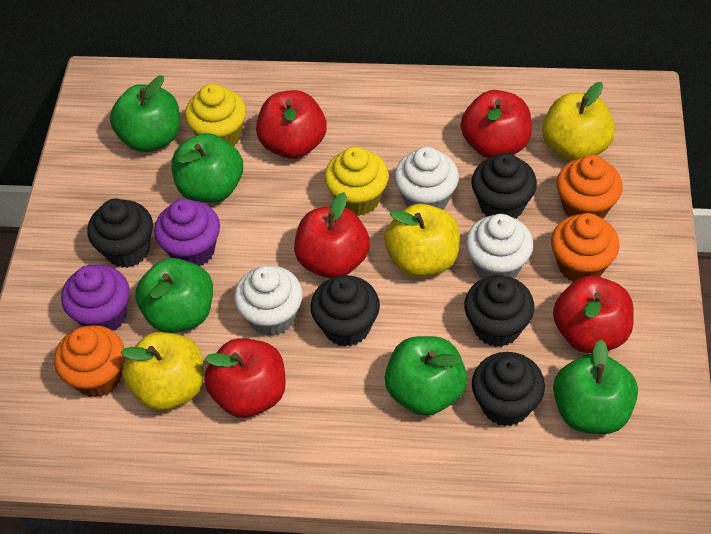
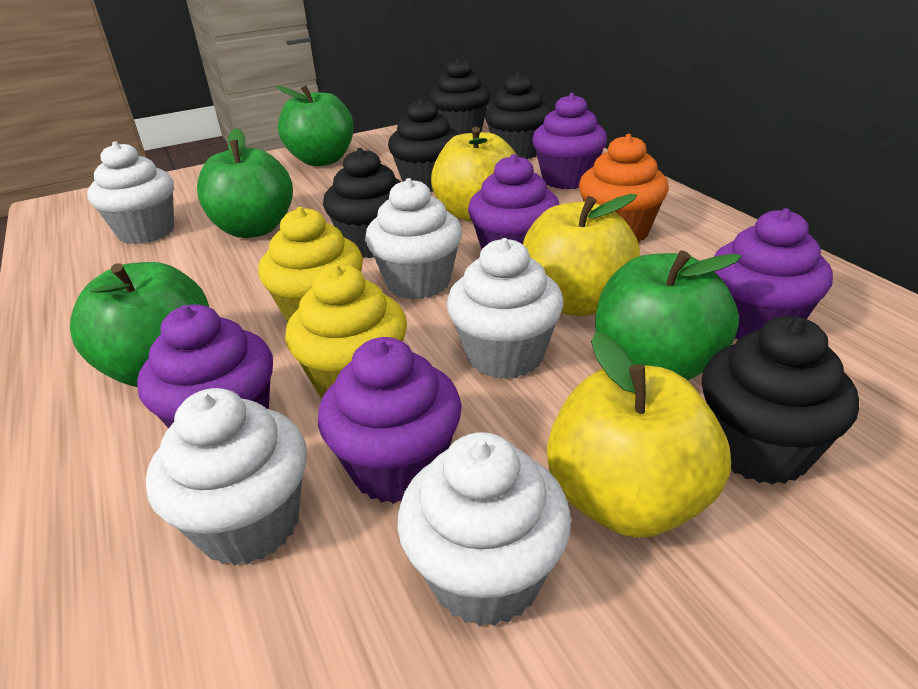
green apple: 5 -> 4
orange cupcake: 3 -> 1
purple cupcake: 2 -> 5
red apple: 5 -> 0
white cupcake: 3 -> 5

